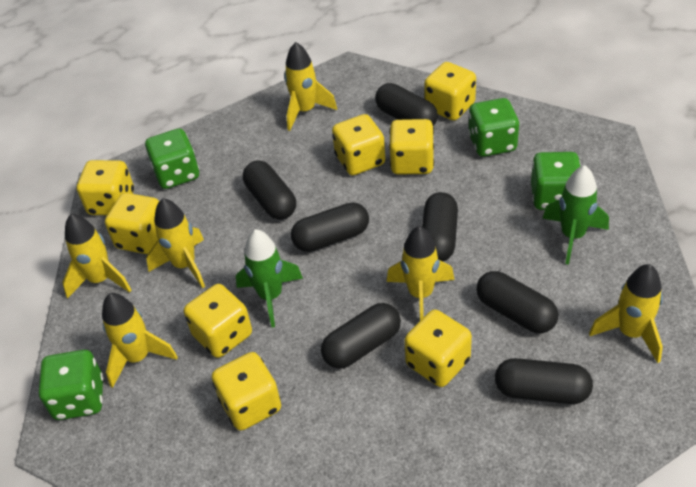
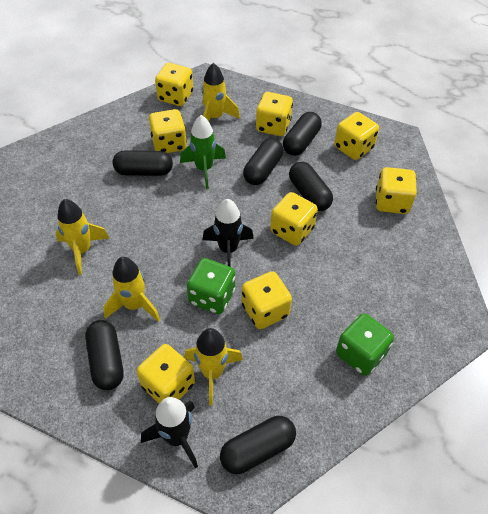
black capsule: 7 -> 6
black rocket: 0 -> 2
green dice: 4 -> 2
green rocket: 2 -> 1
yellow rocket: 6 -> 4

